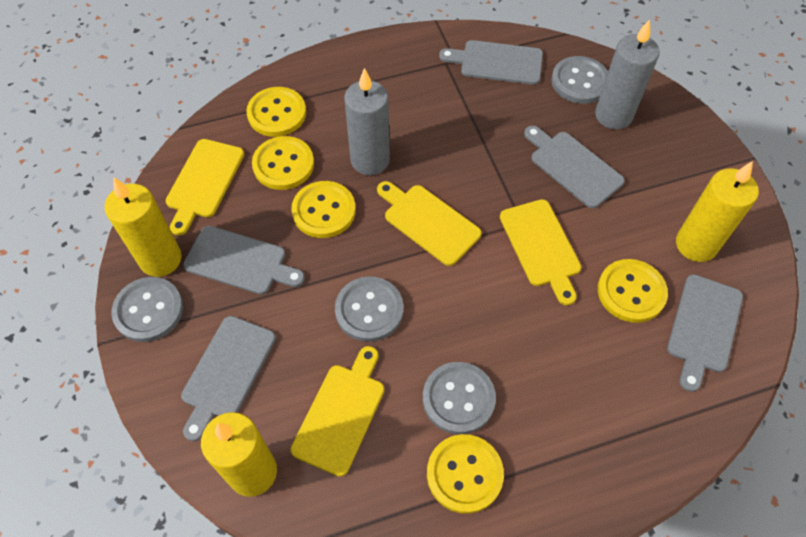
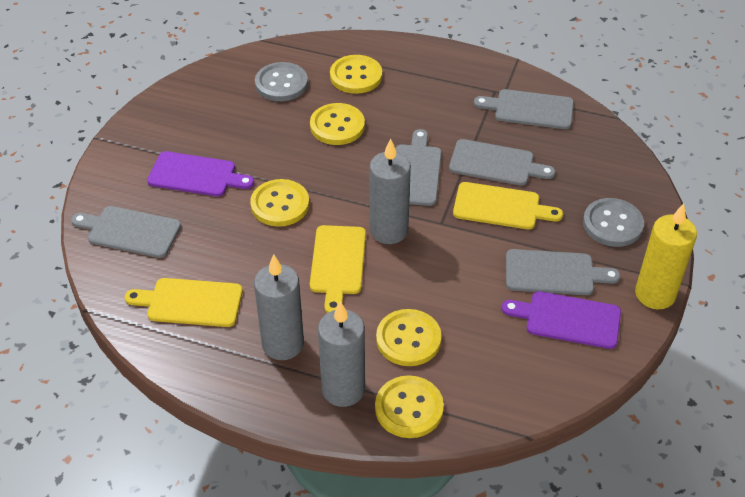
grey button: 4 -> 2
grey candle: 2 -> 3
purple cutting board: 0 -> 2
yellow candle: 3 -> 1
yellow cutting board: 4 -> 3

